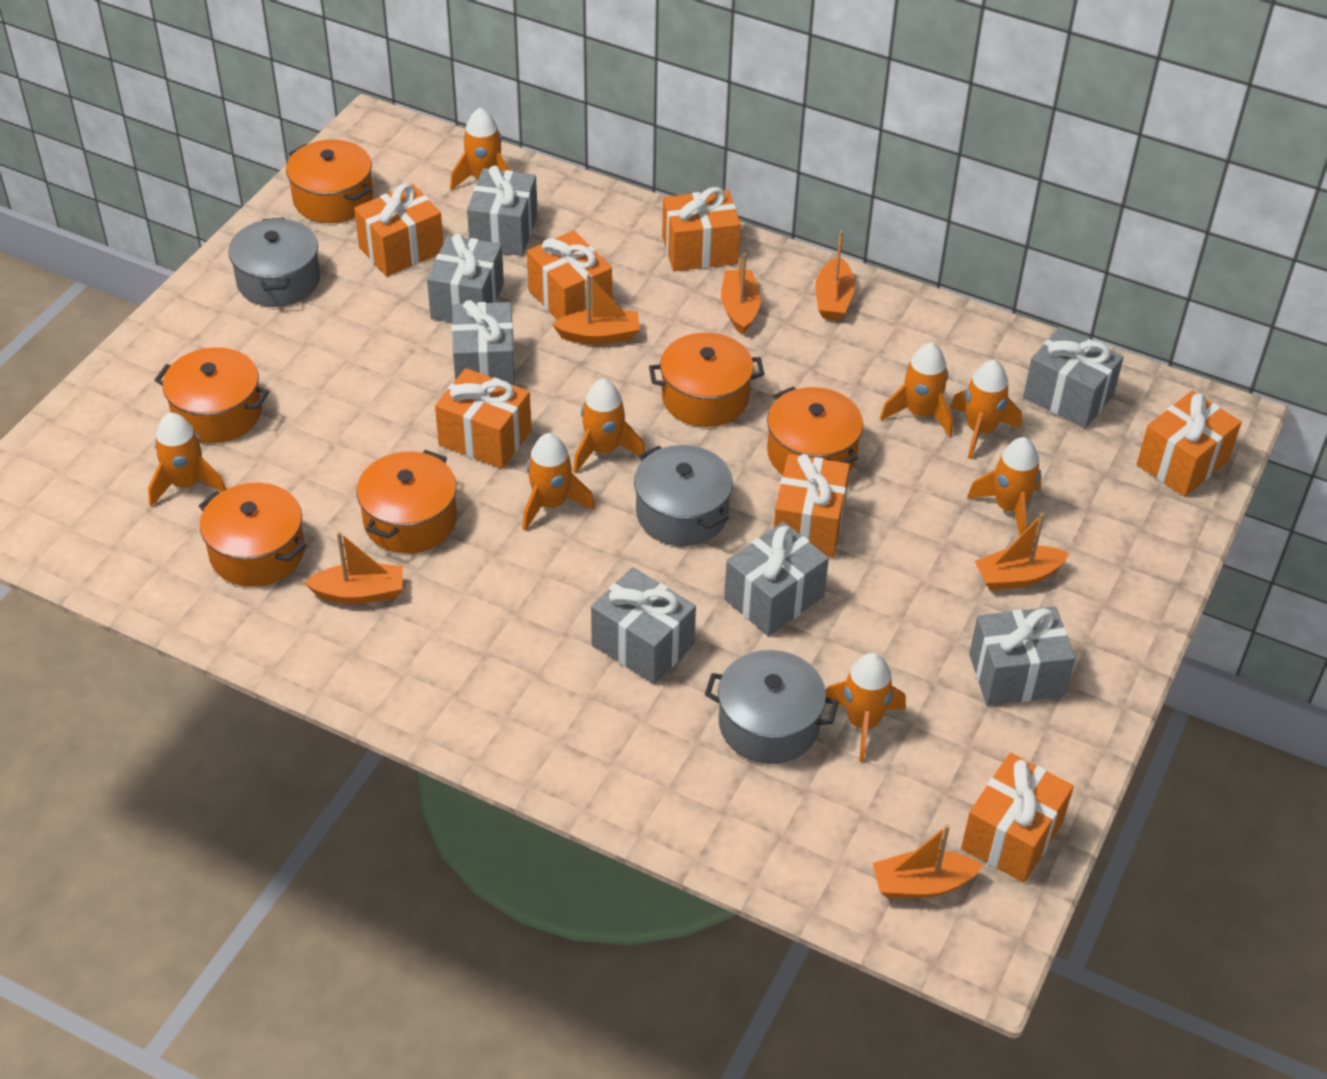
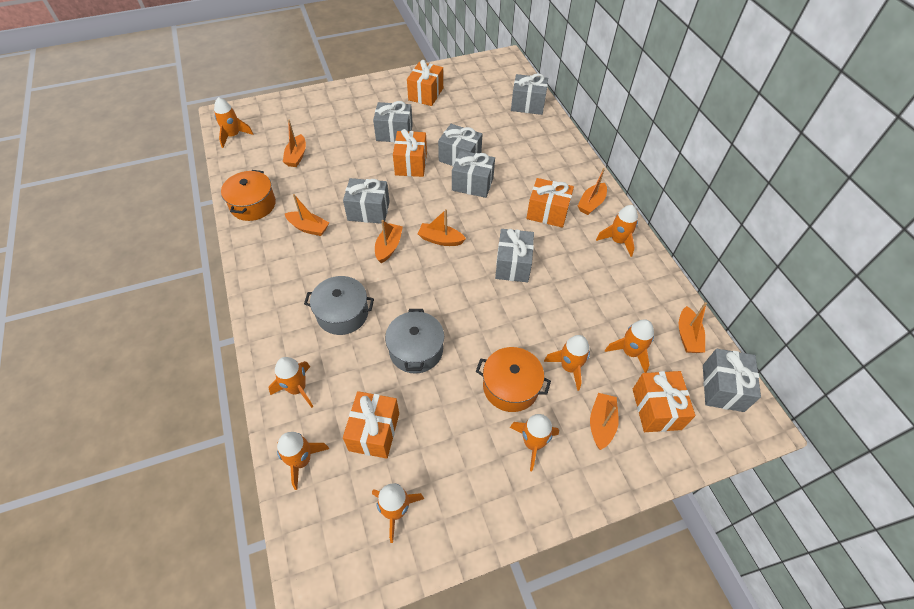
grey pot: 3 -> 2
orange boat: 6 -> 7
orange gift: 7 -> 5
orange pot: 6 -> 2

